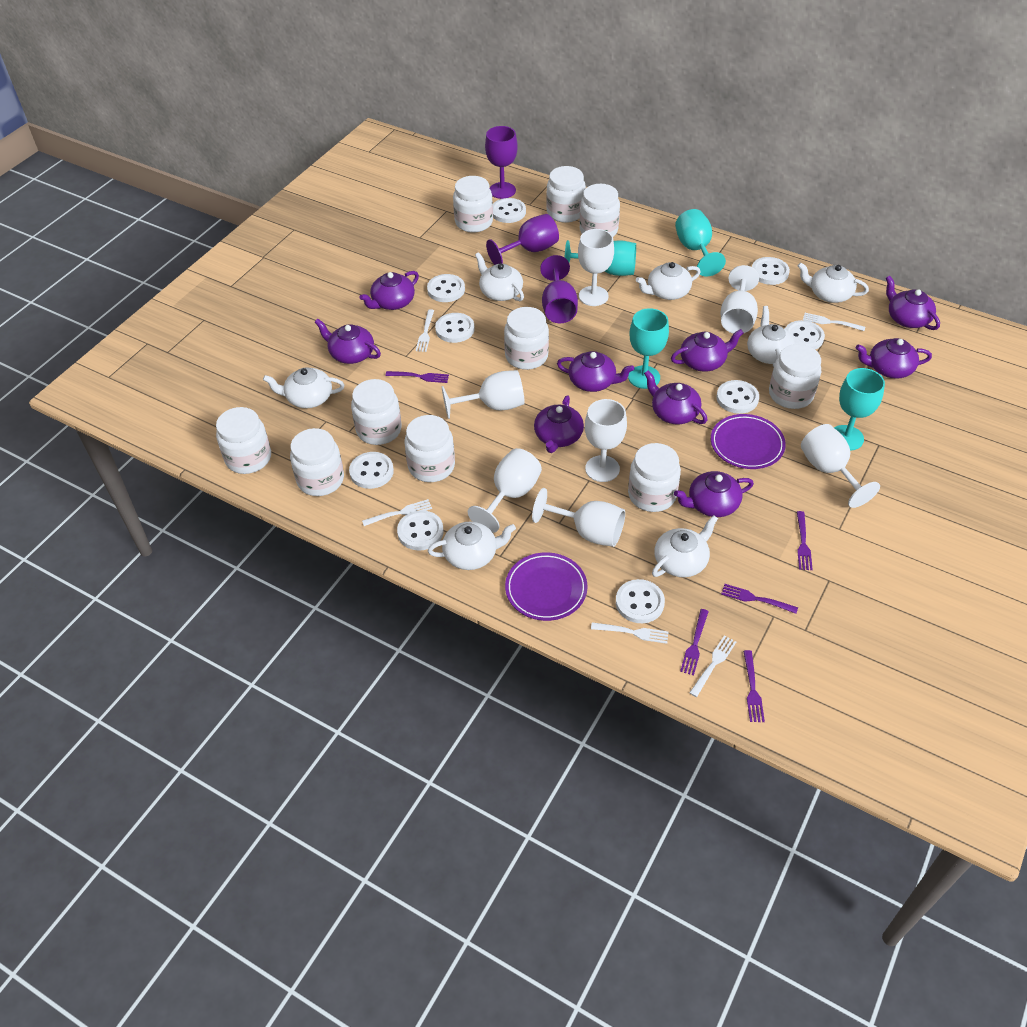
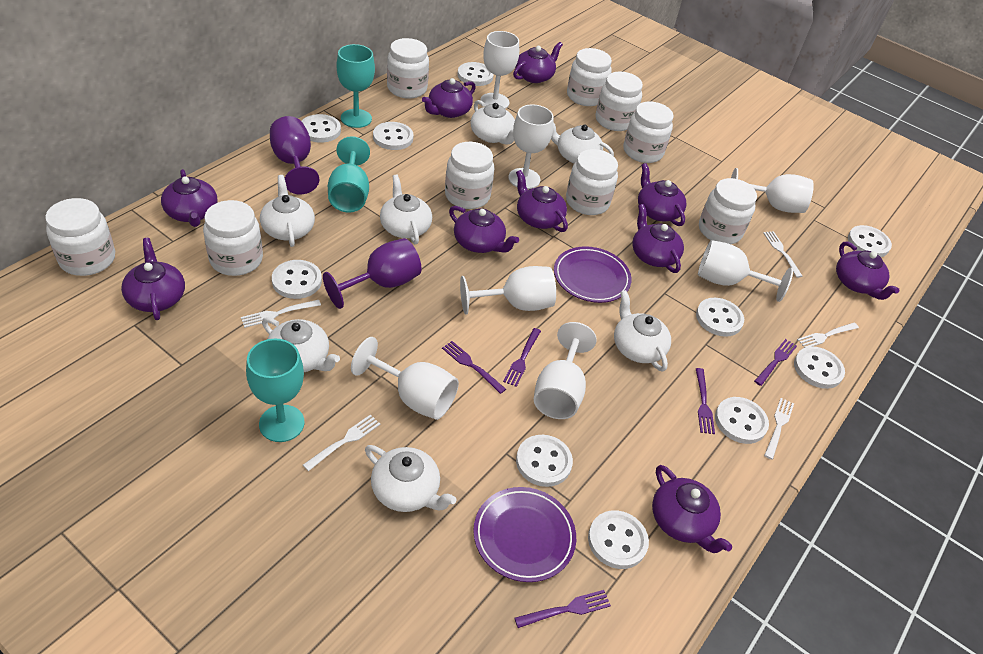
purple goblet: 3 -> 2
purple teapot: 9 -> 10
turquoise goblet: 4 -> 3
white button: 9 -> 10
white jar: 10 -> 9

